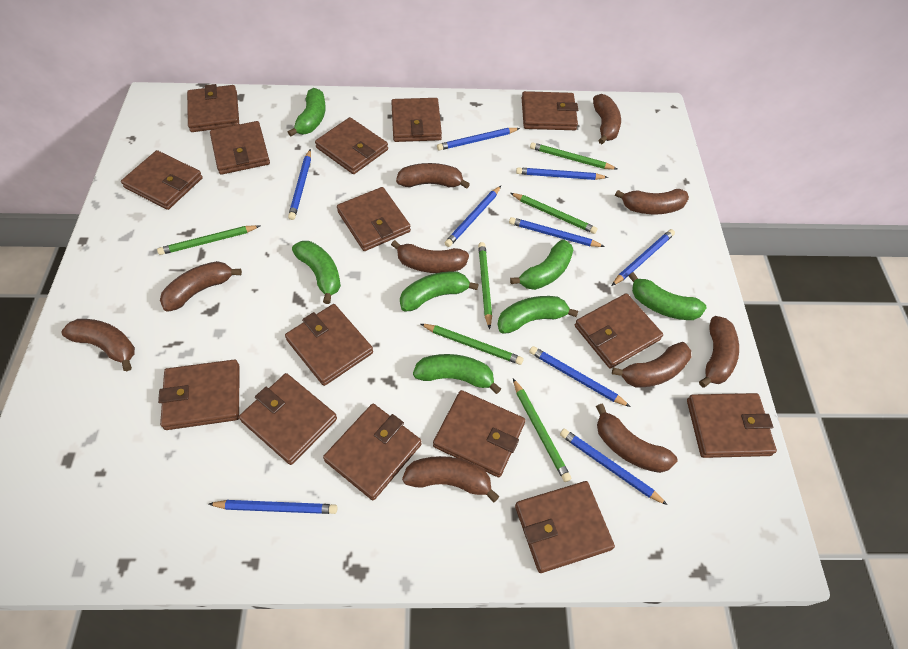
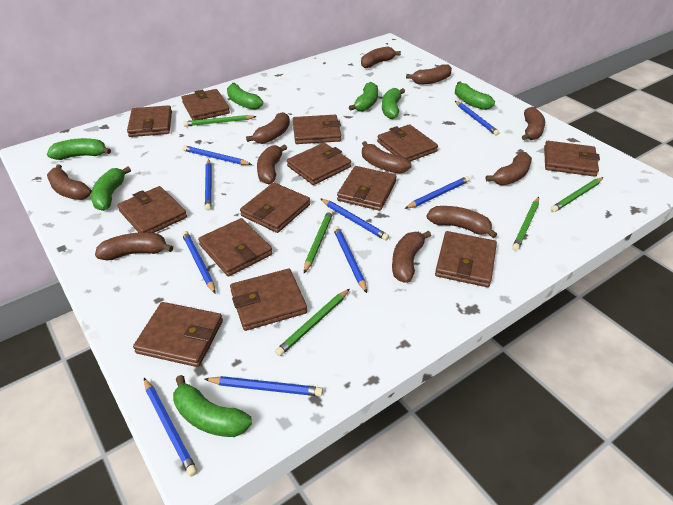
brown banana: 10 -> 11
brown wallet: 15 -> 13
green pencil: 6 -> 5

